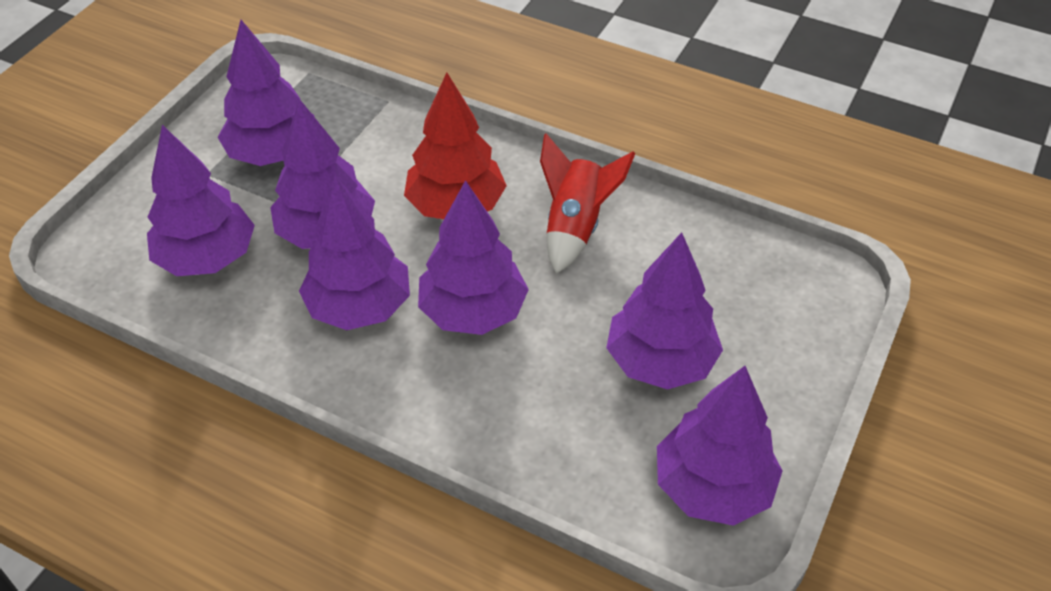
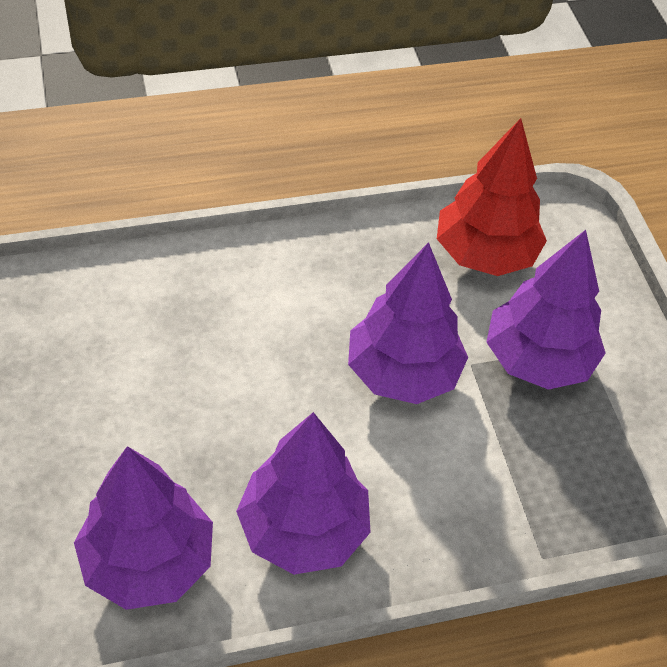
purple tree: 7 -> 4
red rocket: 1 -> 0

